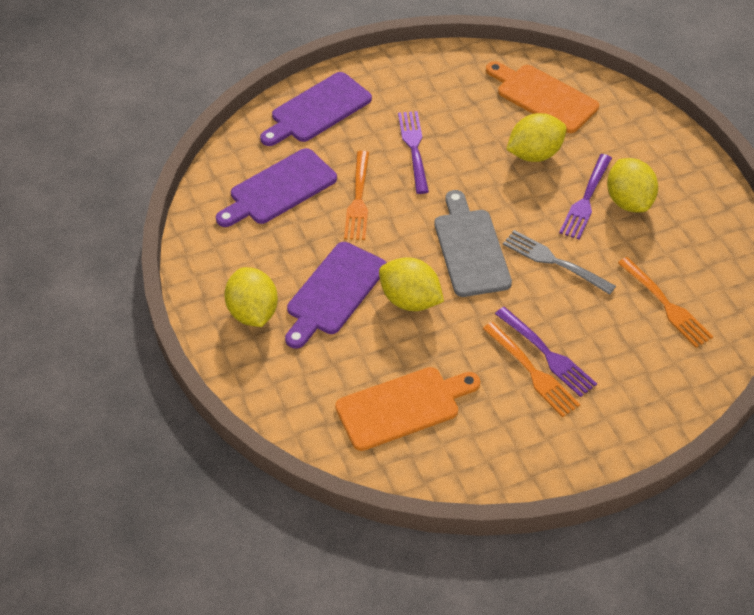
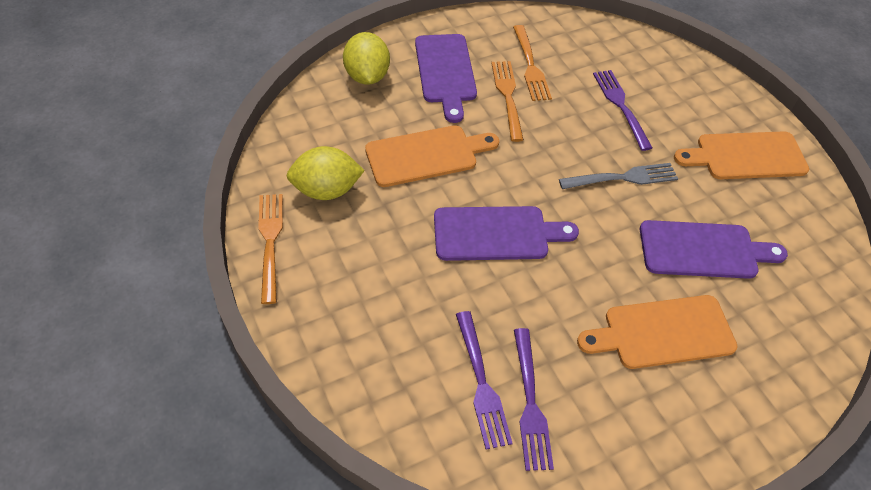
grey cutting board: 1 -> 0
orange cutting board: 2 -> 3
yellow lemon: 4 -> 2

